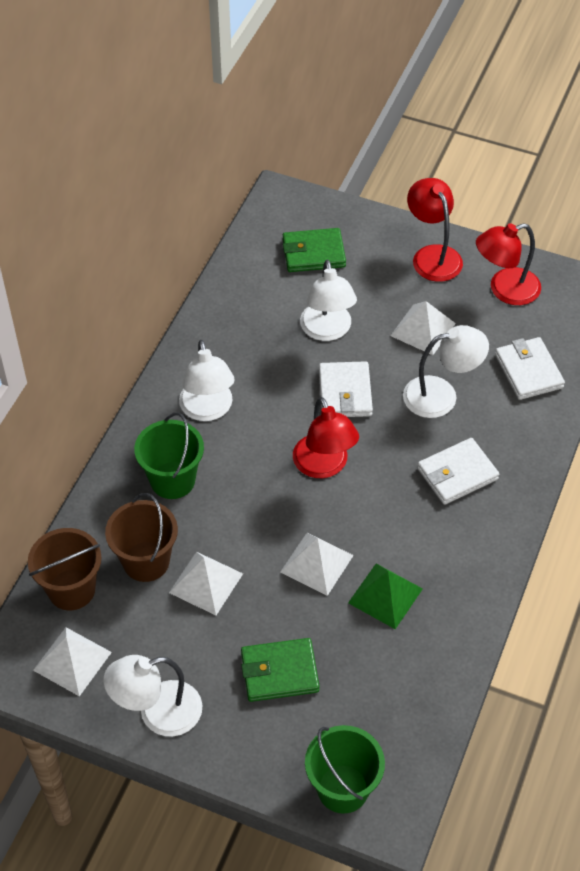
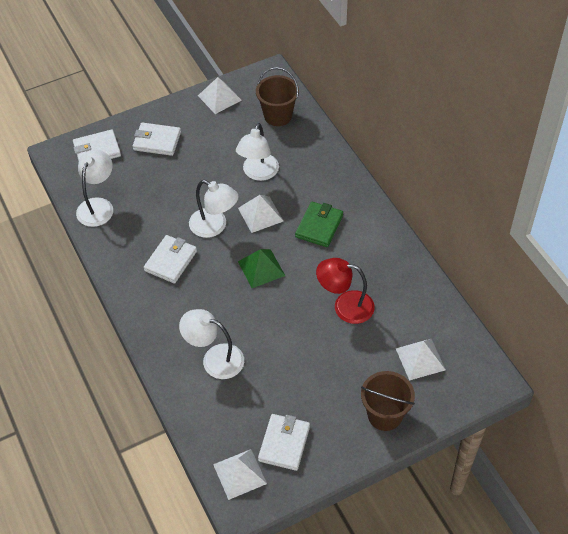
green bucket: 2 -> 0
green wallet: 2 -> 1
red lamp: 3 -> 1
white wallet: 3 -> 4

